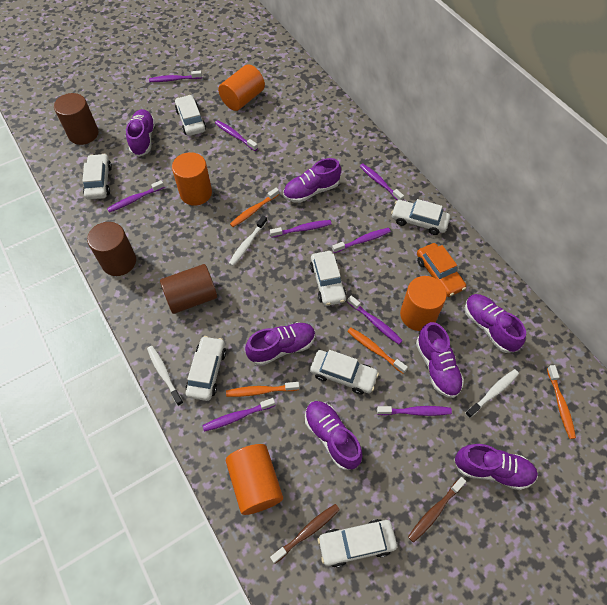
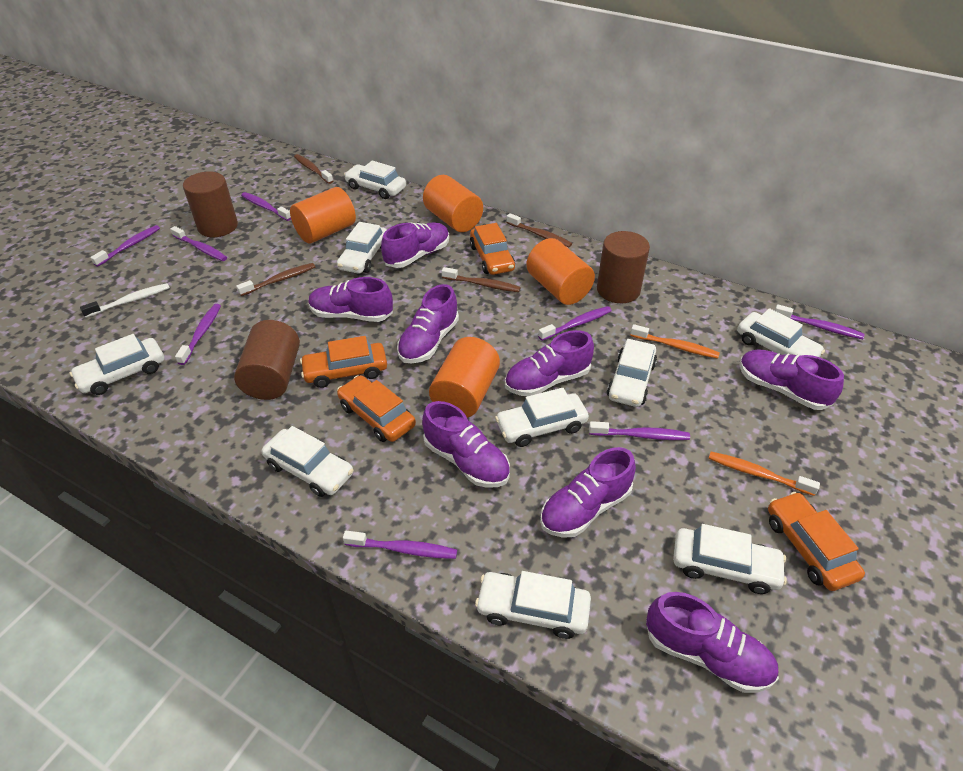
brown toothbrush: 2 -> 4
orange car: 1 -> 4
orange toothbrush: 4 -> 2
purple shoe: 7 -> 8
purple toothbrush: 9 -> 8
white car: 7 -> 9
white toothbrush: 3 -> 1

